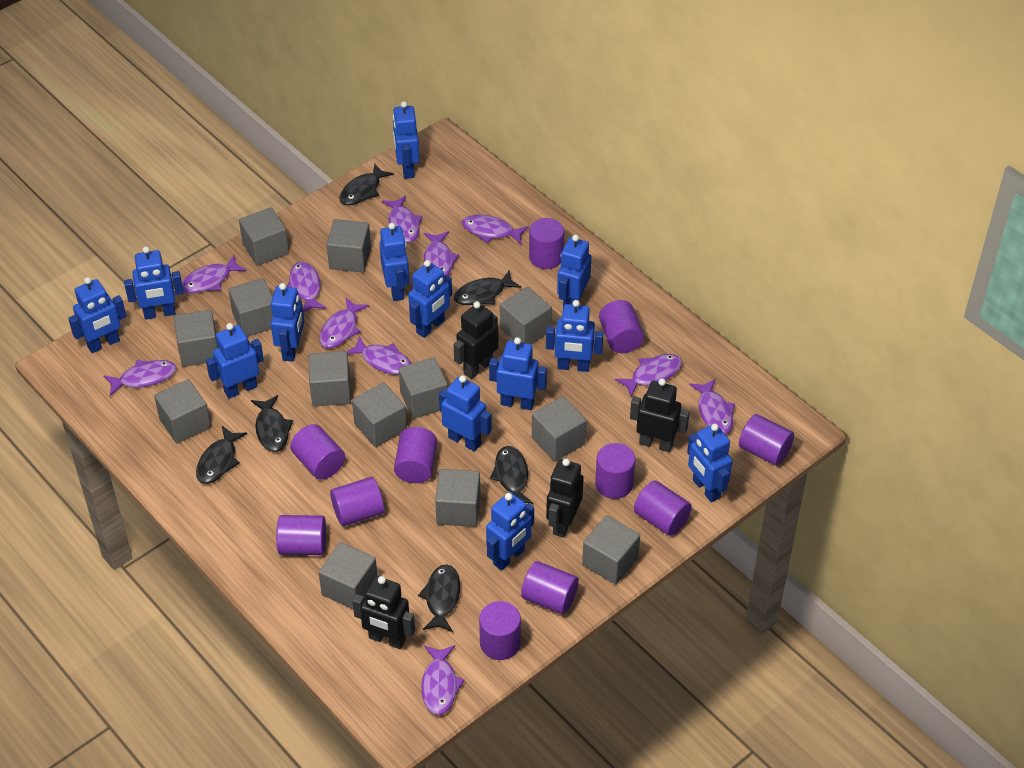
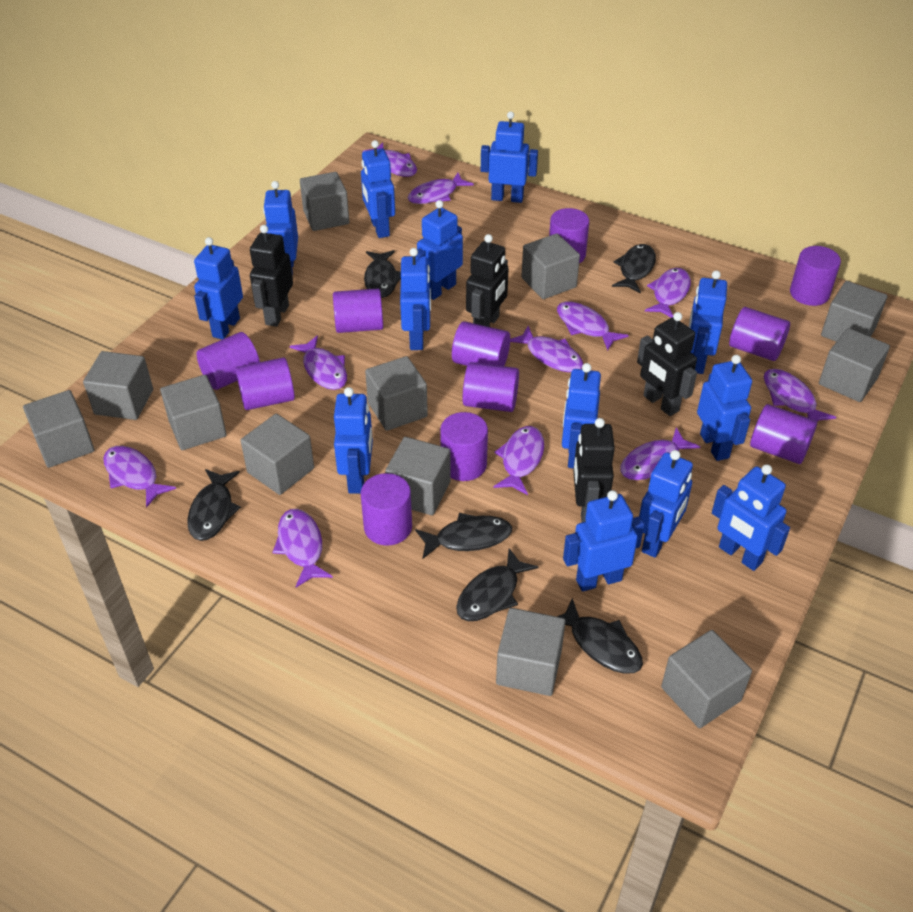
grey cube: 13 -> 12

